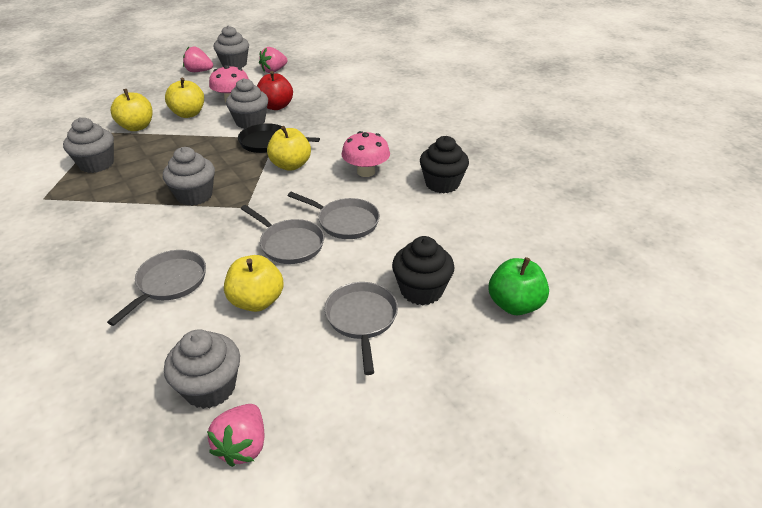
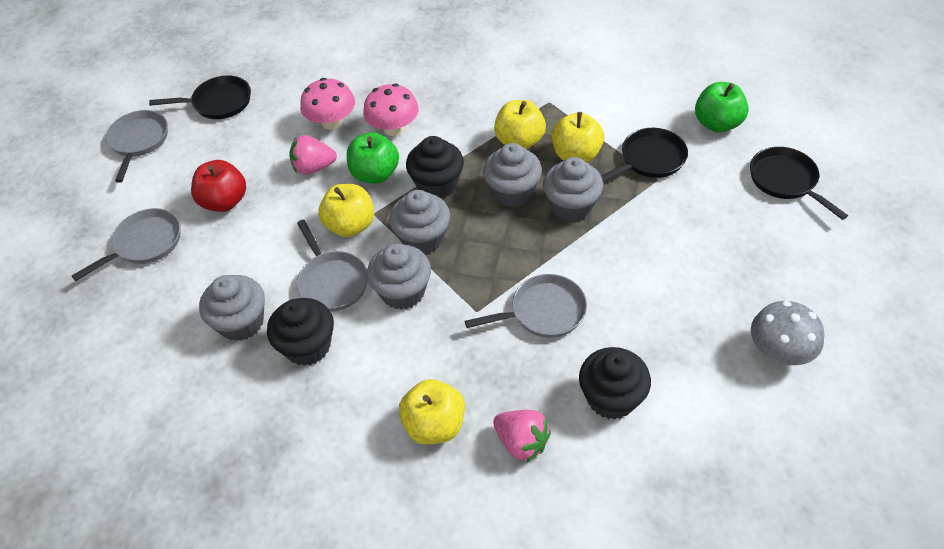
black cupcake: 2 -> 3
black pan: 1 -> 3
green apple: 1 -> 2
grey mushroom: 0 -> 1
pink strawberry: 3 -> 2

